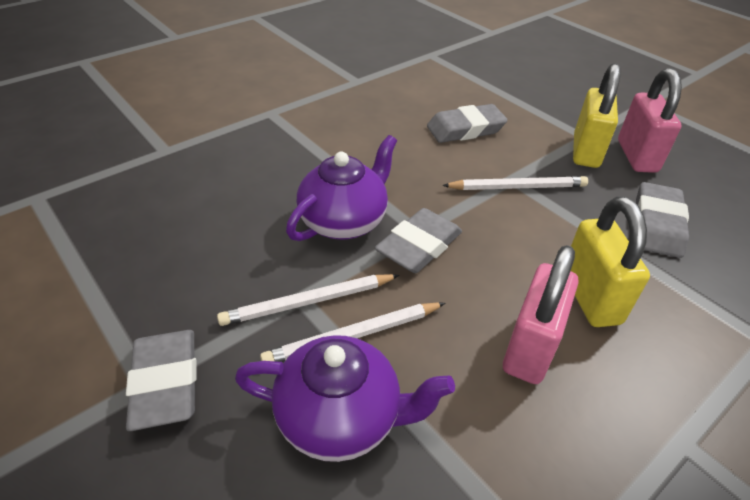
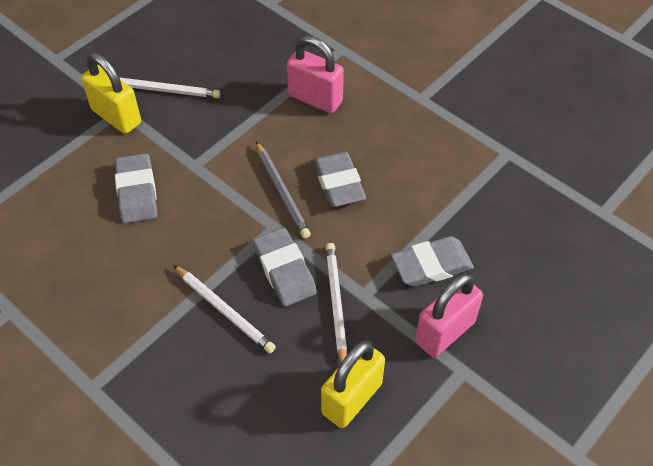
grey pencil: 0 -> 1
purple teapot: 2 -> 0

